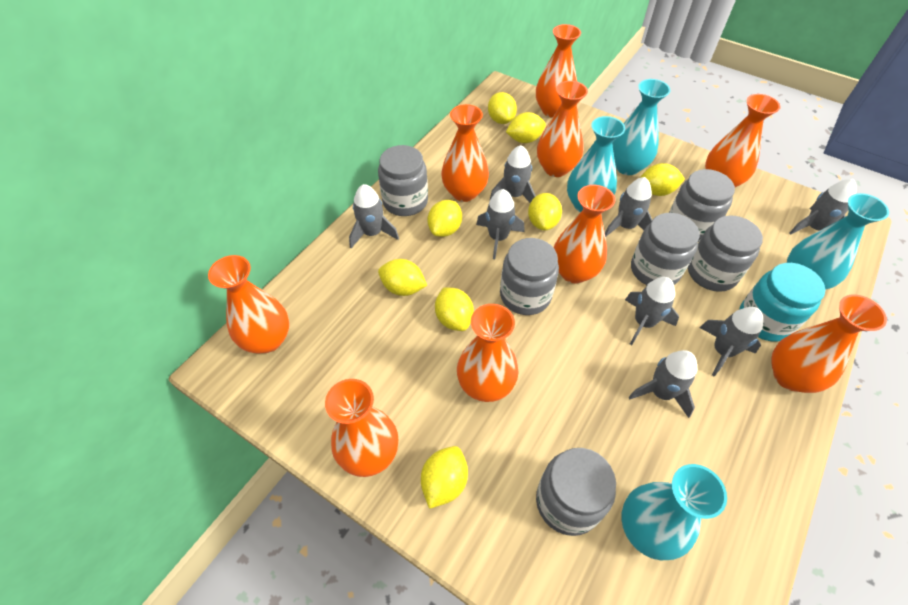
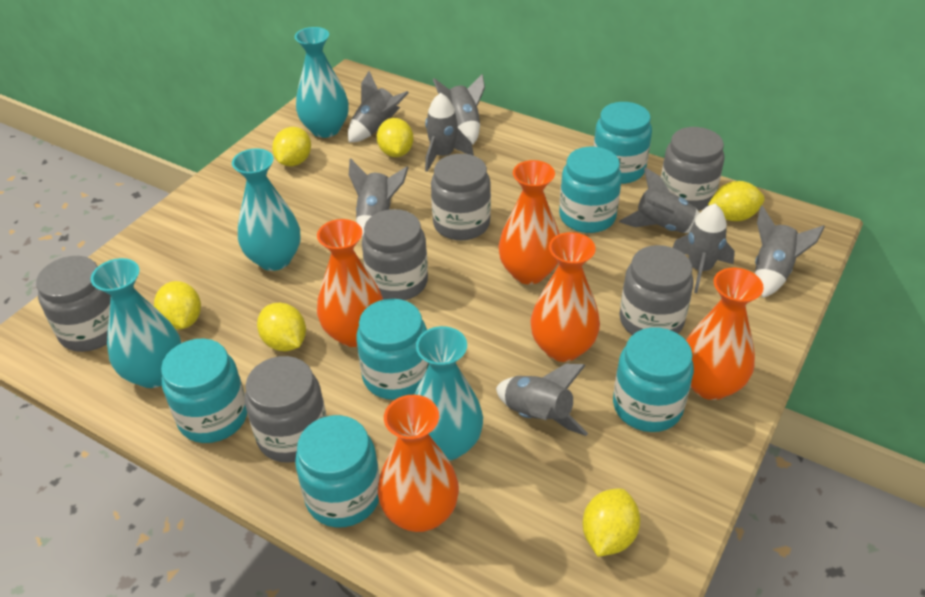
orange vase: 9 -> 5
turquoise jar: 1 -> 6
yellow lemon: 8 -> 6

